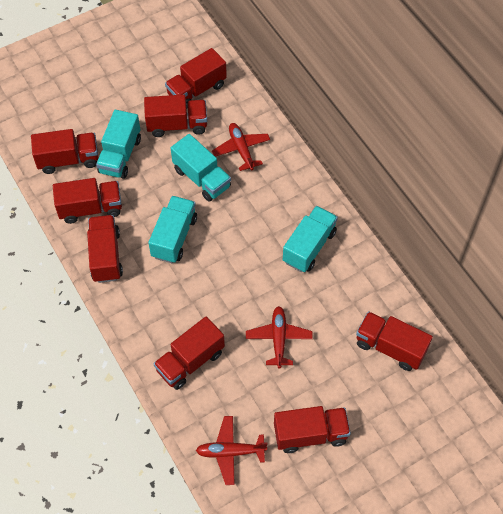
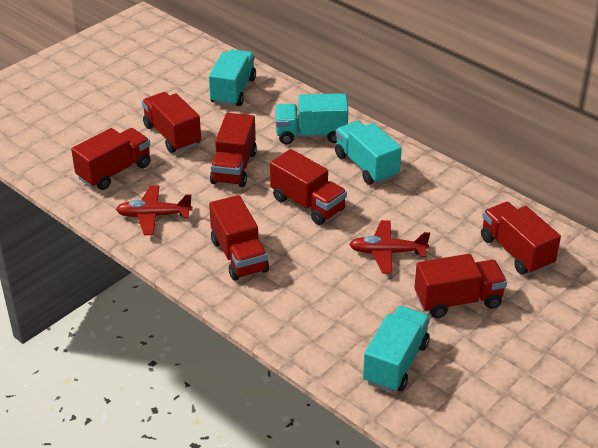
red plane: 3 -> 2
red truck: 8 -> 7

